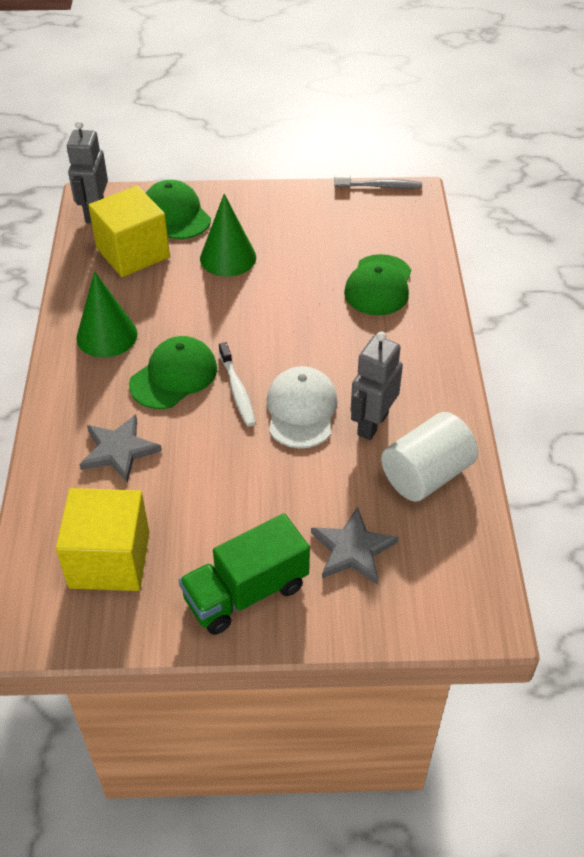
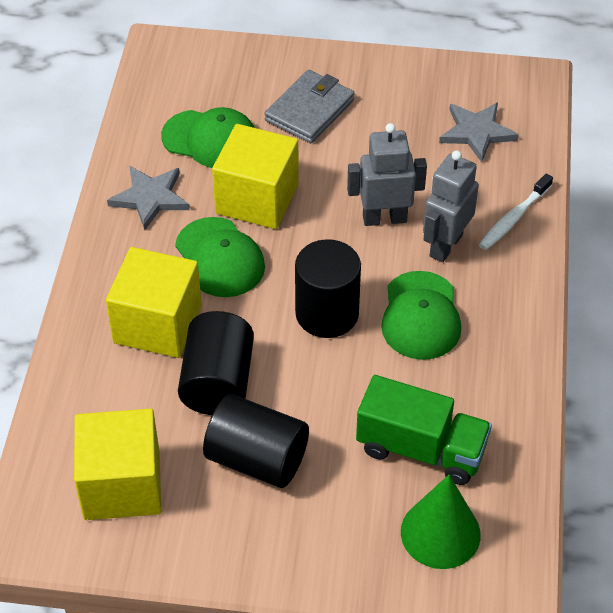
black cylinder: 0 -> 3
green cone: 2 -> 1
grey toothbrush: 1 -> 0
grey wallet: 0 -> 1
white cap: 1 -> 0
white cylinder: 1 -> 0
yellow cube: 2 -> 3

